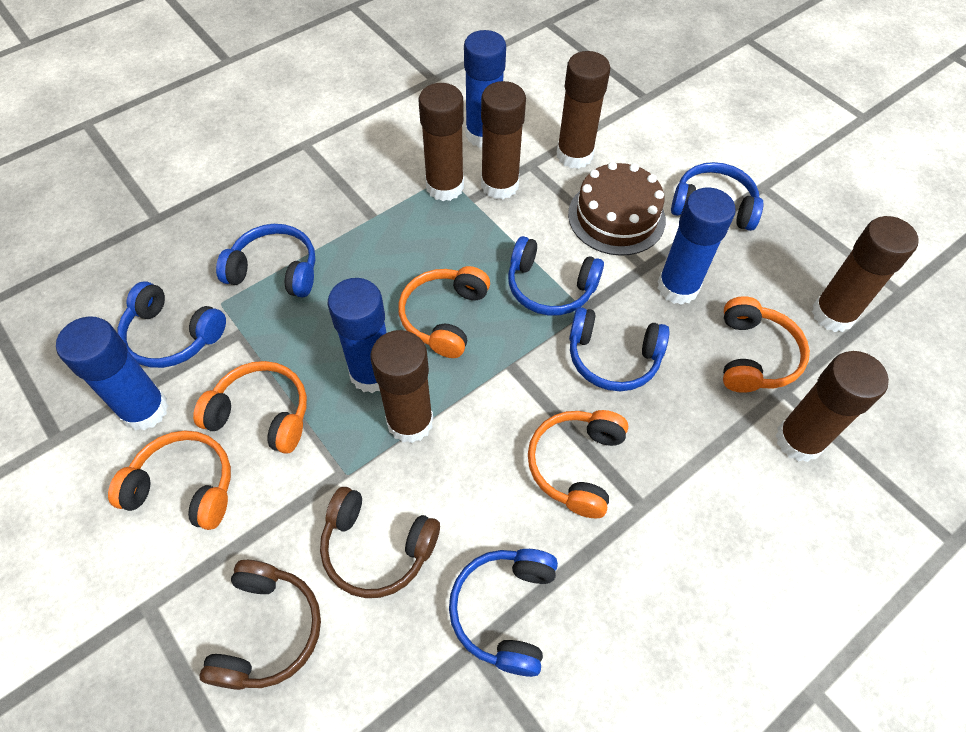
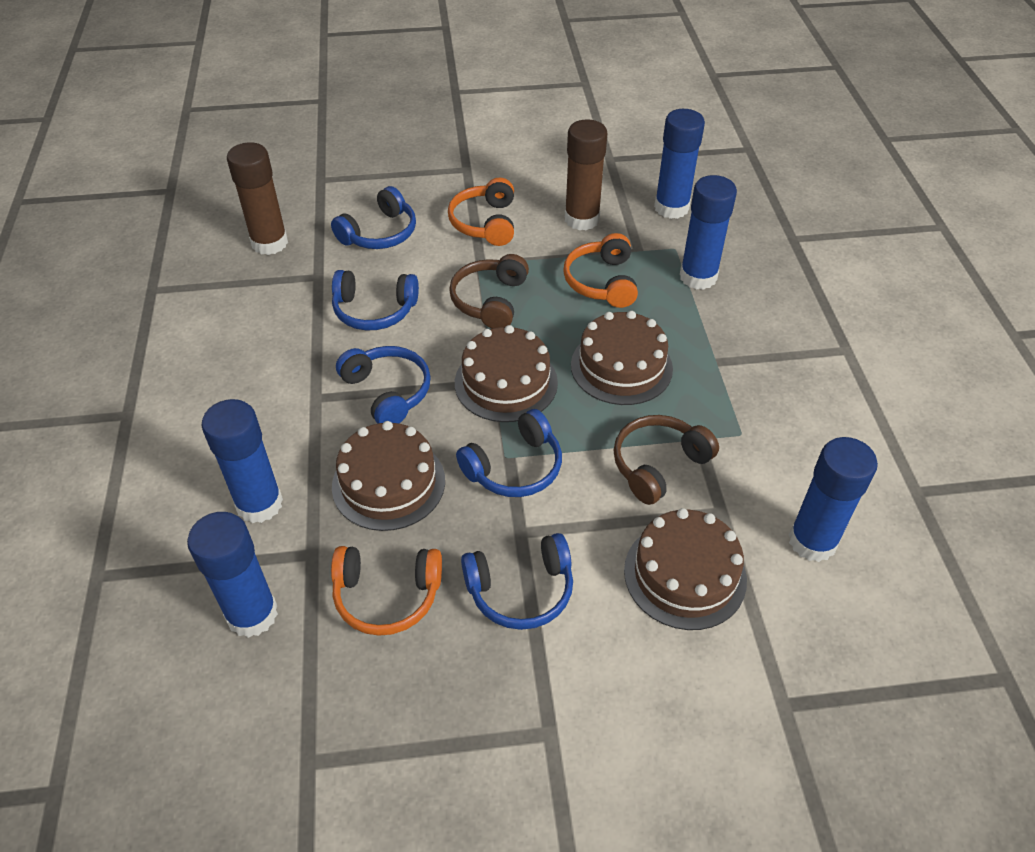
blue glue stick: 4 -> 5
blue headphones: 6 -> 5
brown cake: 1 -> 4
brown glue stick: 6 -> 2
orange headphones: 5 -> 3

